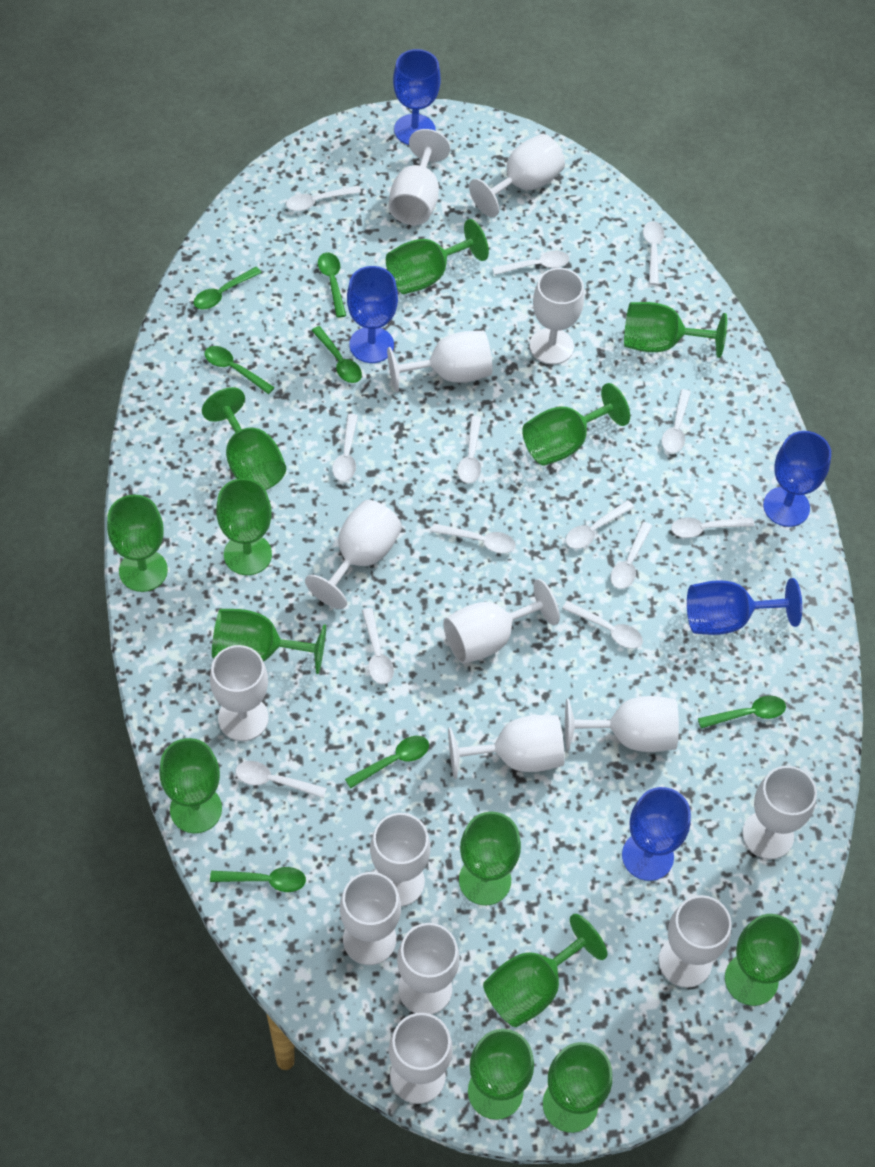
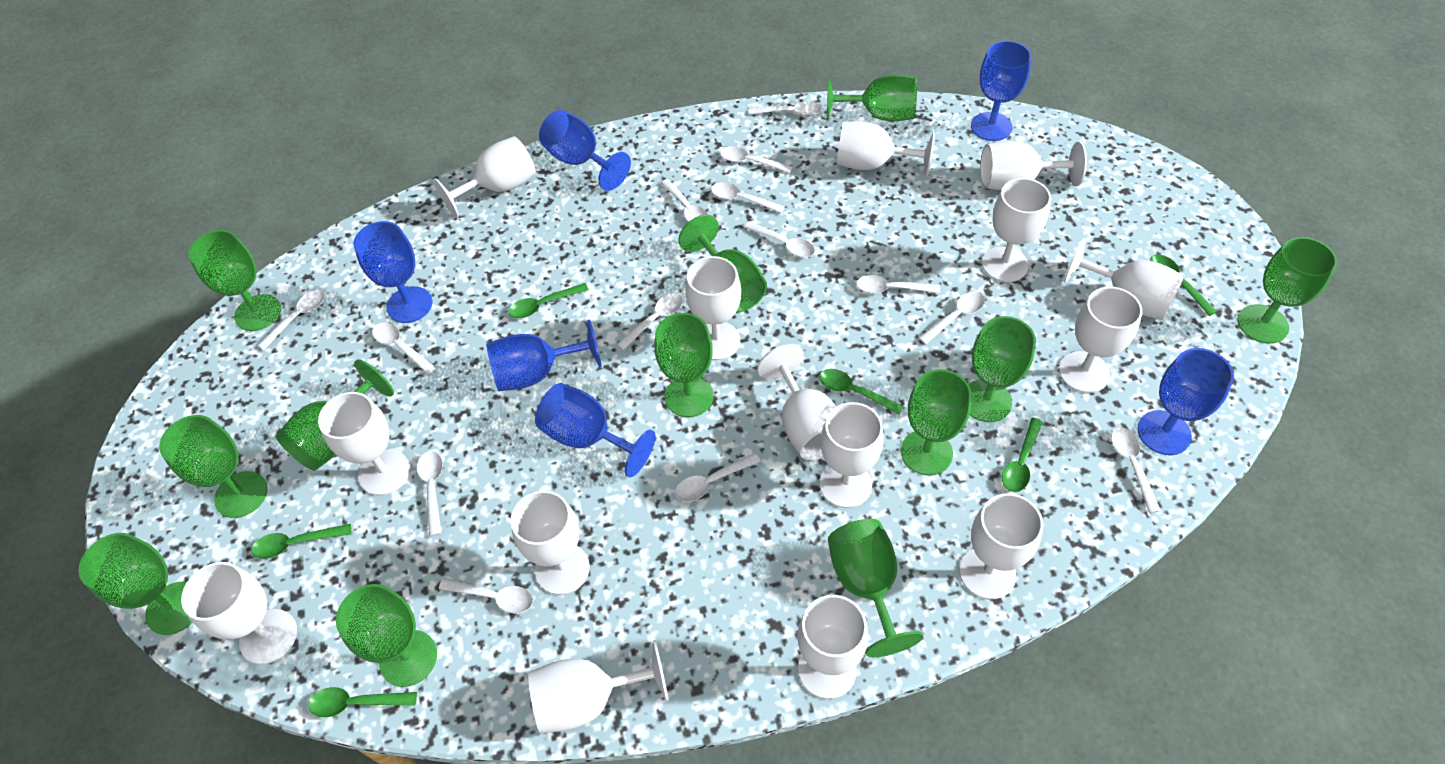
blue goblet: 5 -> 6
green goblet: 13 -> 12
green spoon: 7 -> 6
white spoon: 13 -> 14

